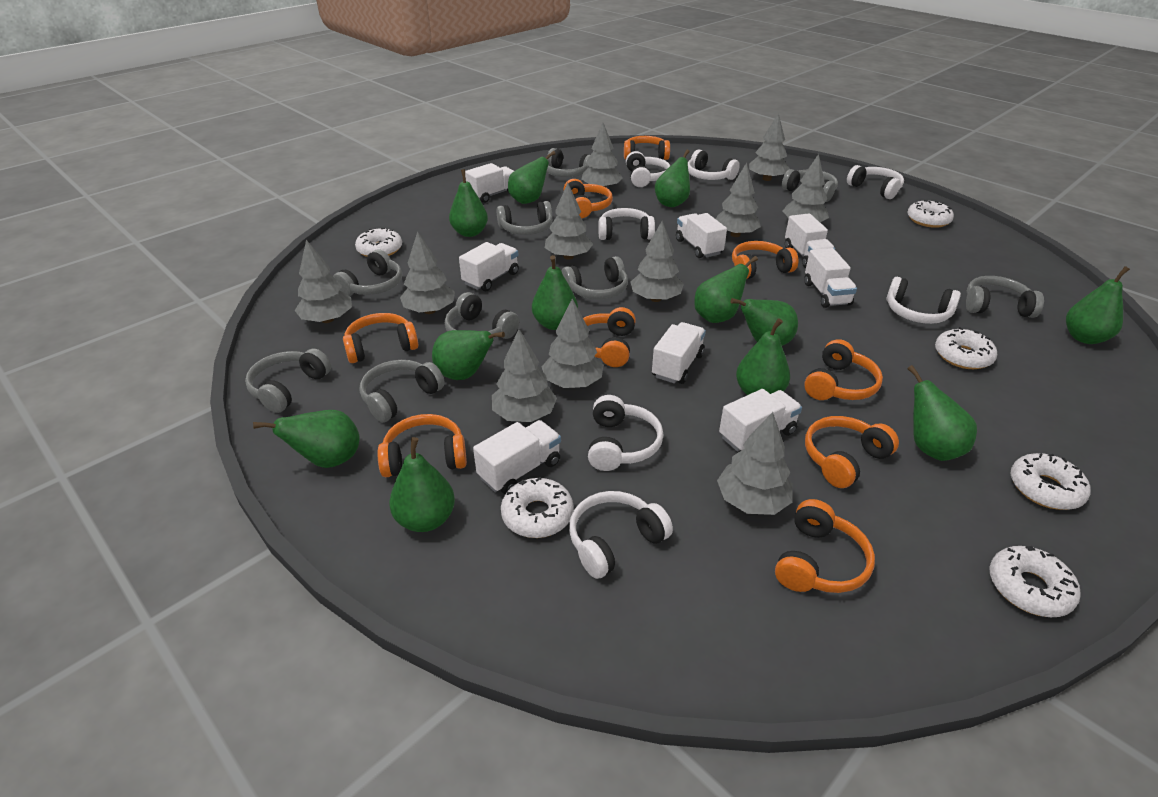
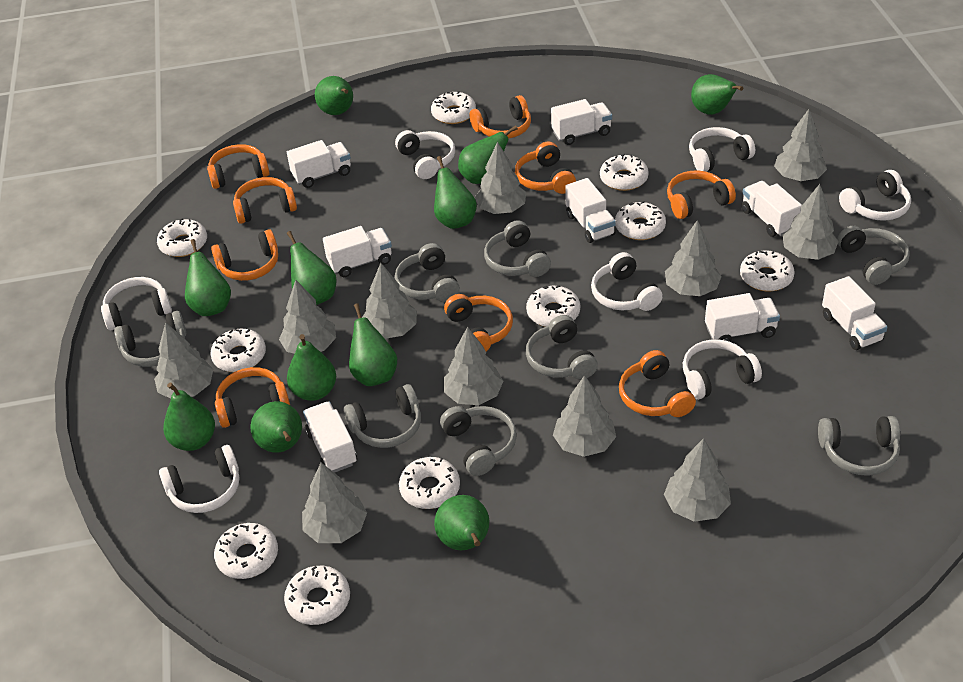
green pear: 12 -> 11
grey headphones: 9 -> 8
white donut: 6 -> 10

